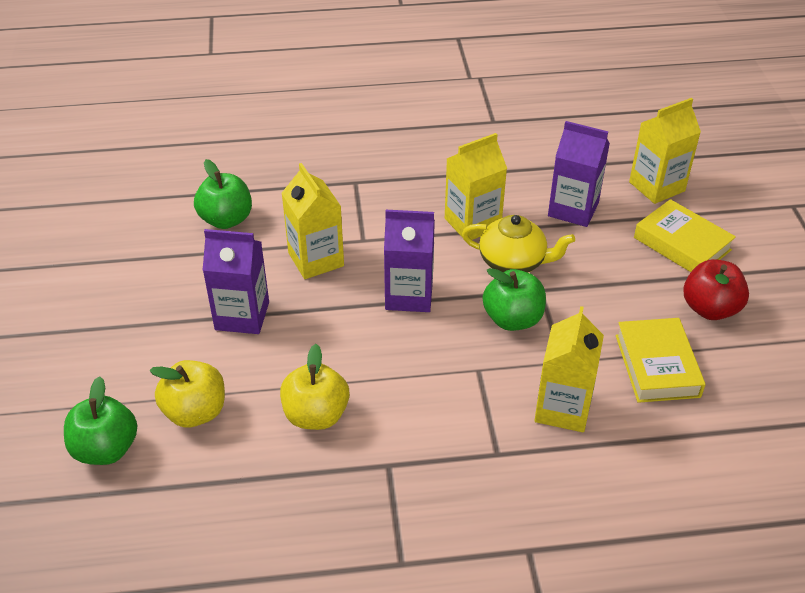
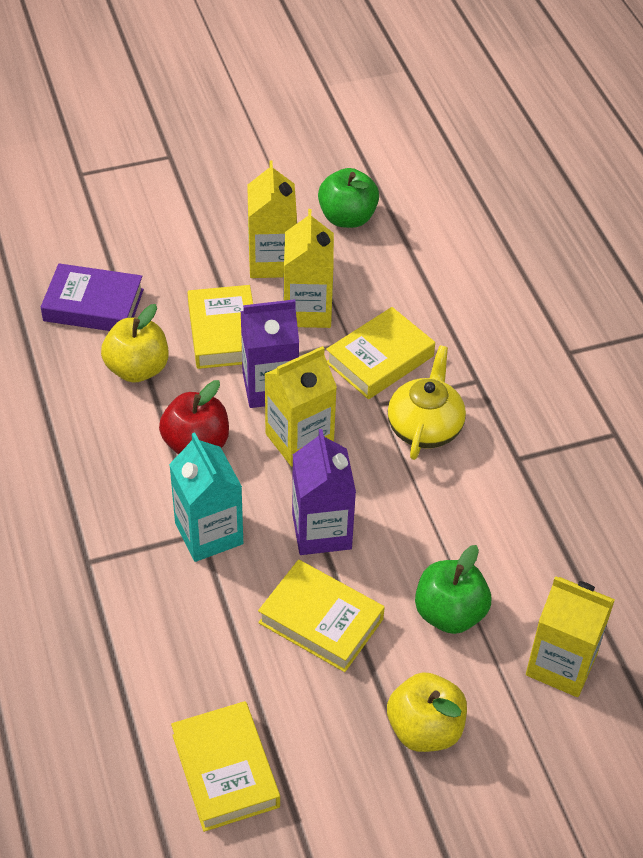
green apple: 3 -> 2
purple book: 0 -> 1
purple carton: 3 -> 2
turquoise carton: 0 -> 1
yellow book: 2 -> 4

